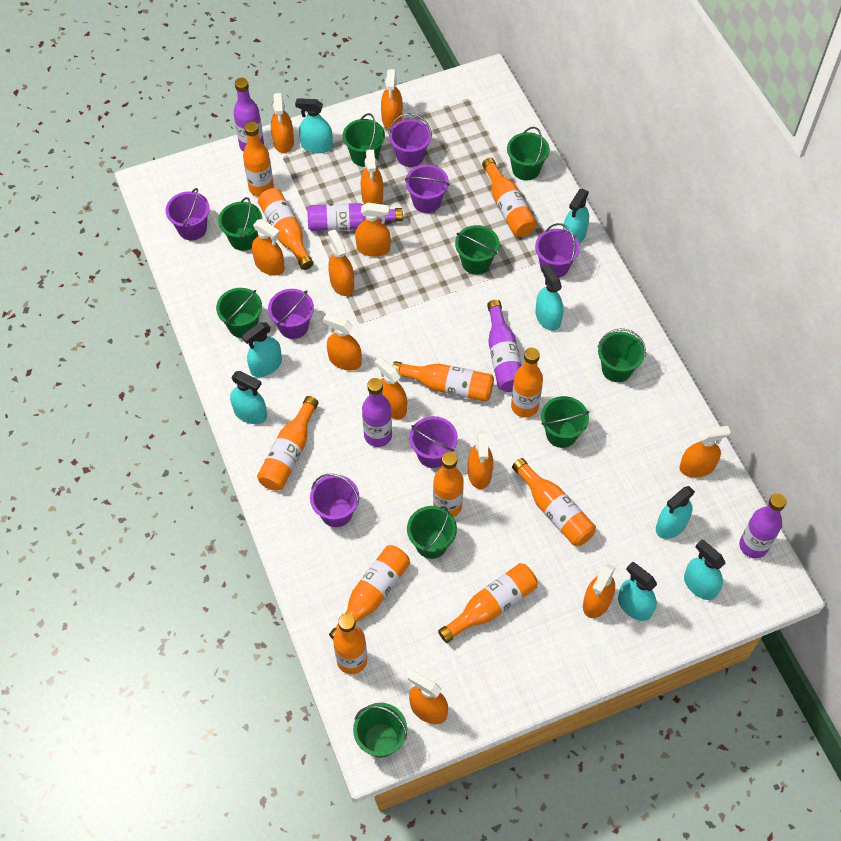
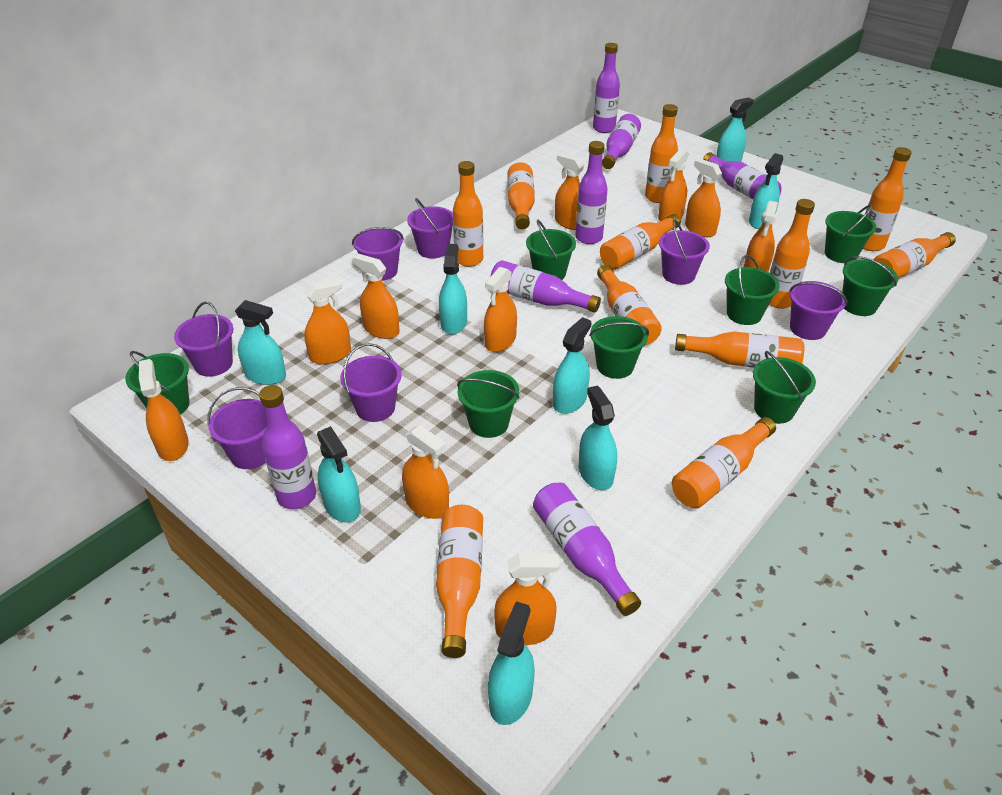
green bucket: 9 -> 8
orange spray bottle: 12 -> 10
purple bottle: 5 -> 7

